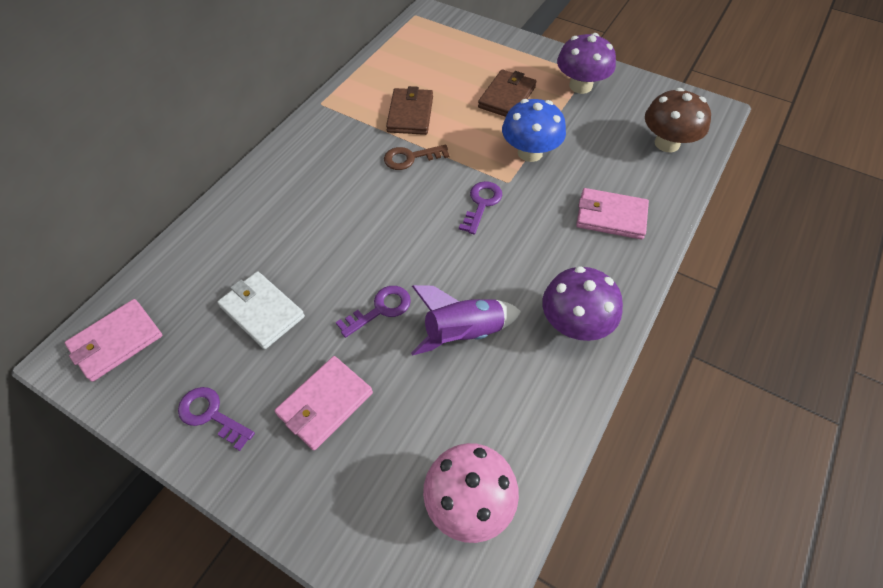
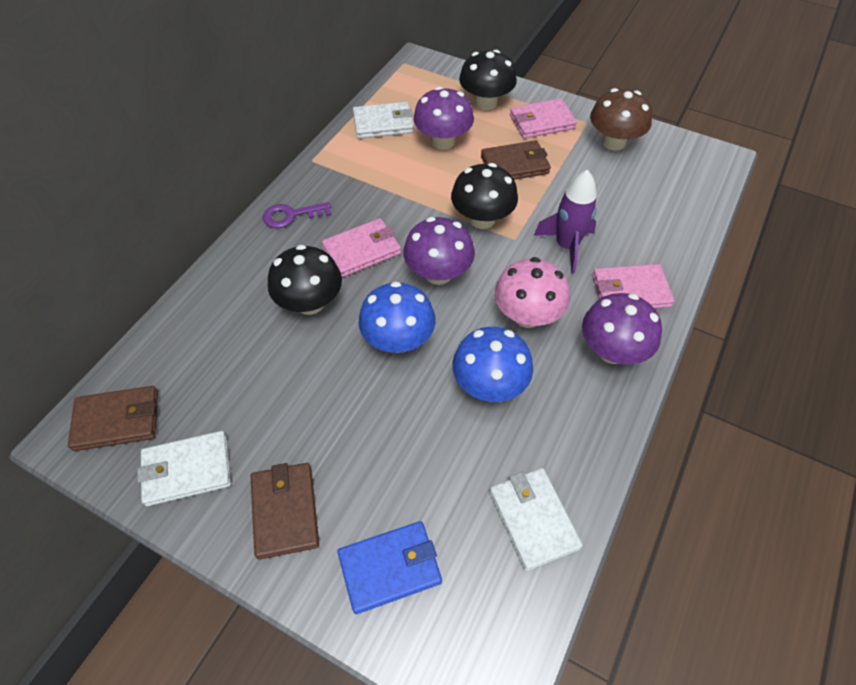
black mushroom: 0 -> 3
blue mushroom: 1 -> 2
blue wallet: 0 -> 1
brown key: 1 -> 0
brown wallet: 2 -> 3
purple key: 3 -> 1
purple mushroom: 2 -> 3
white wallet: 1 -> 3

